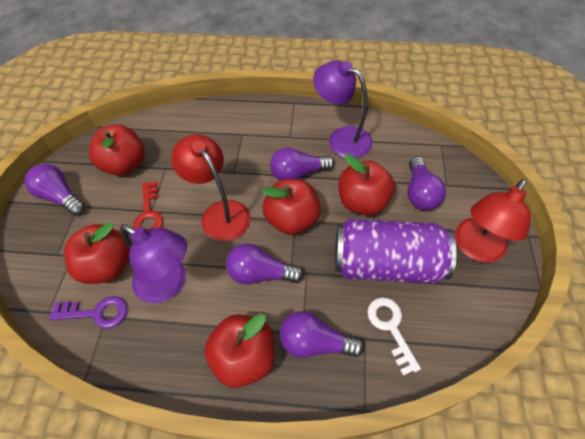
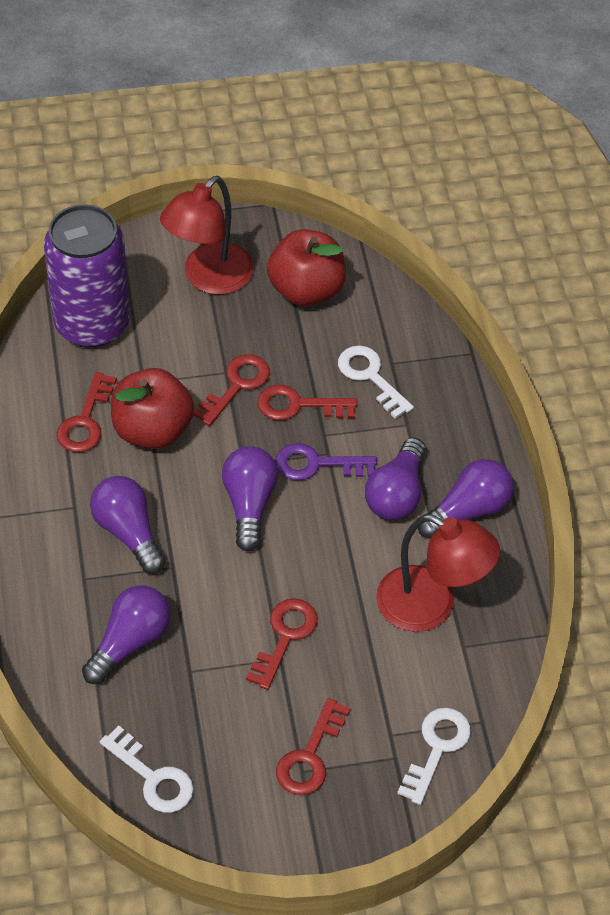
purple lamp: 2 -> 0
red apple: 5 -> 2
red key: 1 -> 5
white key: 1 -> 3

